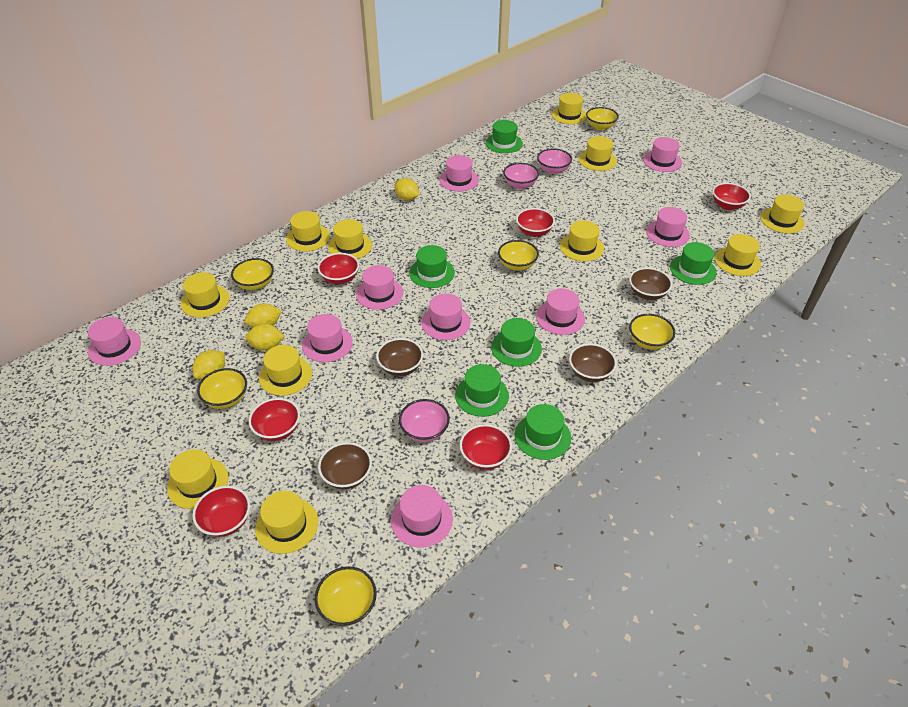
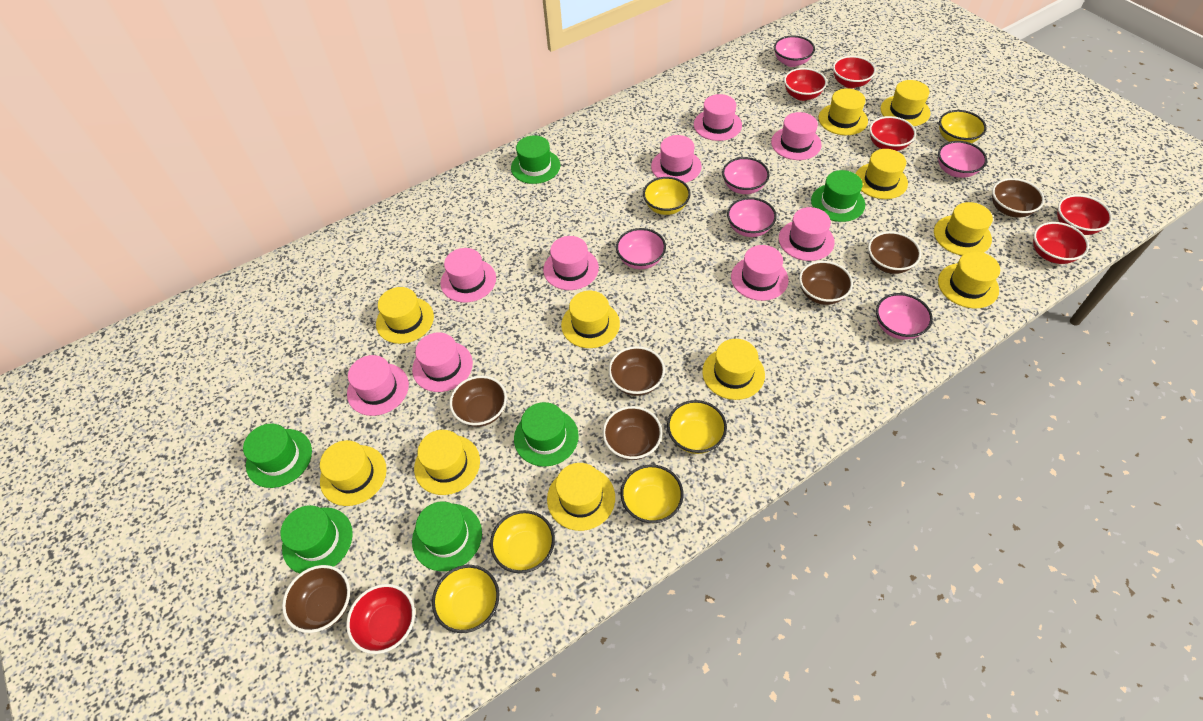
brown bowl: 4 -> 7
pink bowl: 3 -> 6
yellow lemon: 4 -> 0

